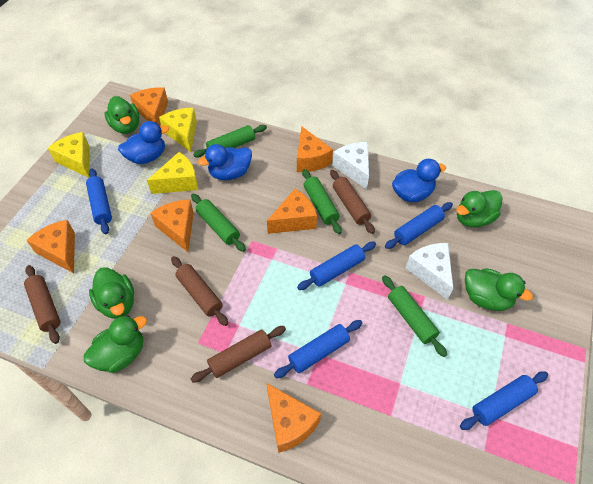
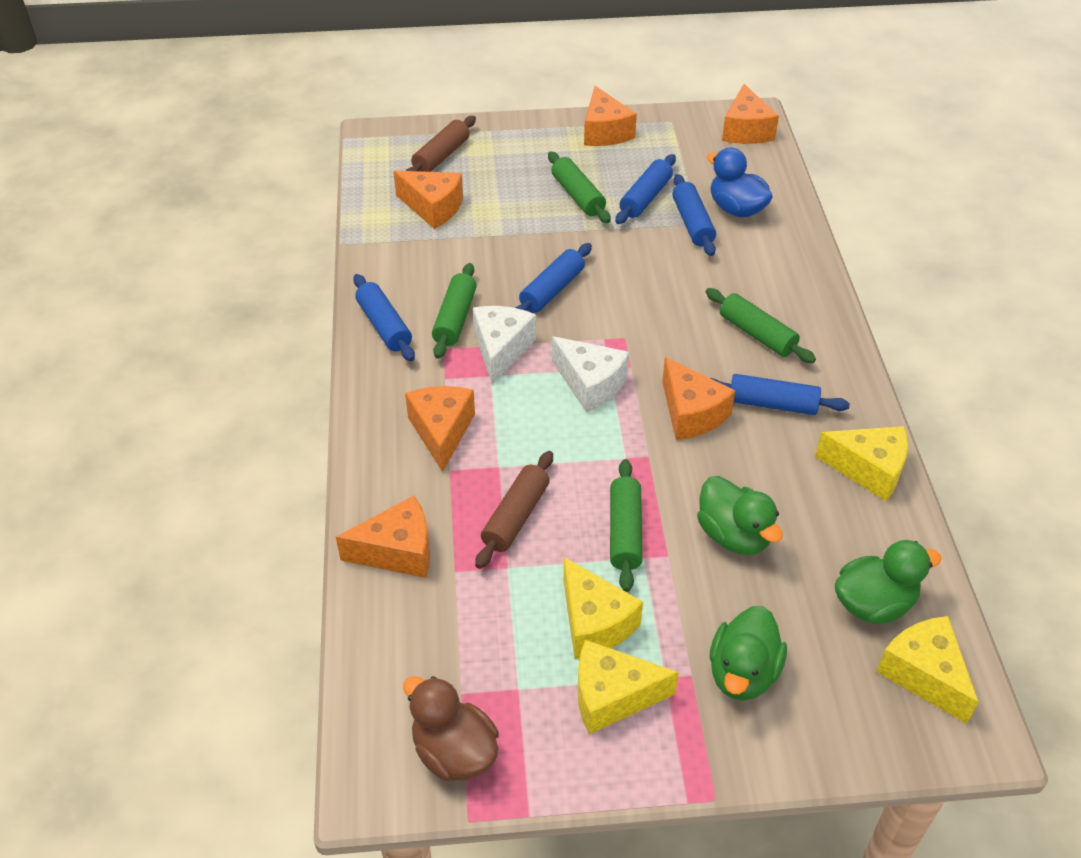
blue duck: 3 -> 1
brown duck: 0 -> 1
brown rolling pin: 4 -> 2
green duck: 5 -> 3
yellow cheese: 3 -> 4

